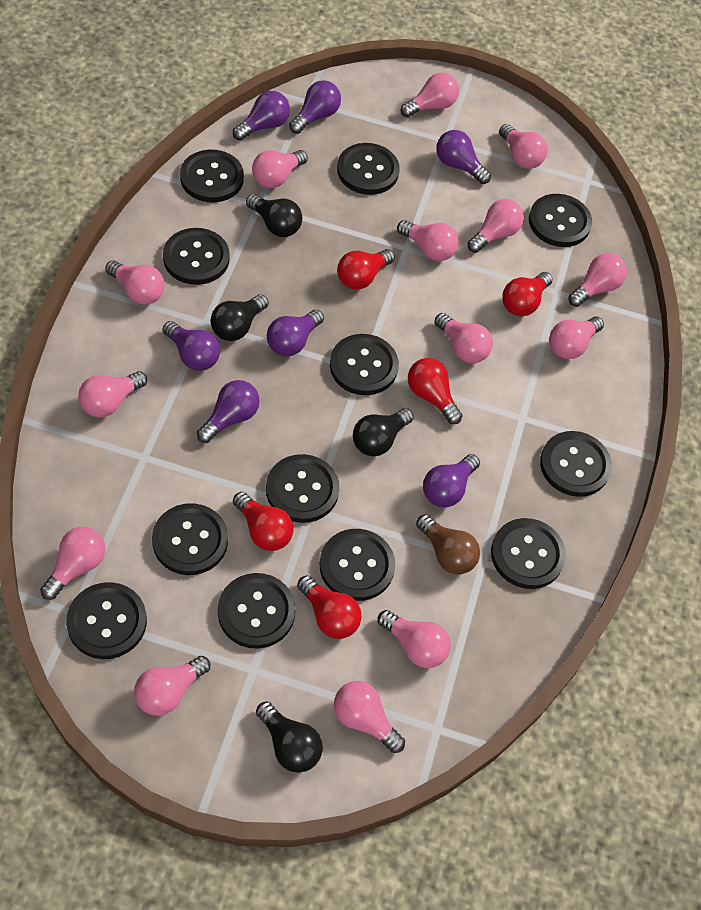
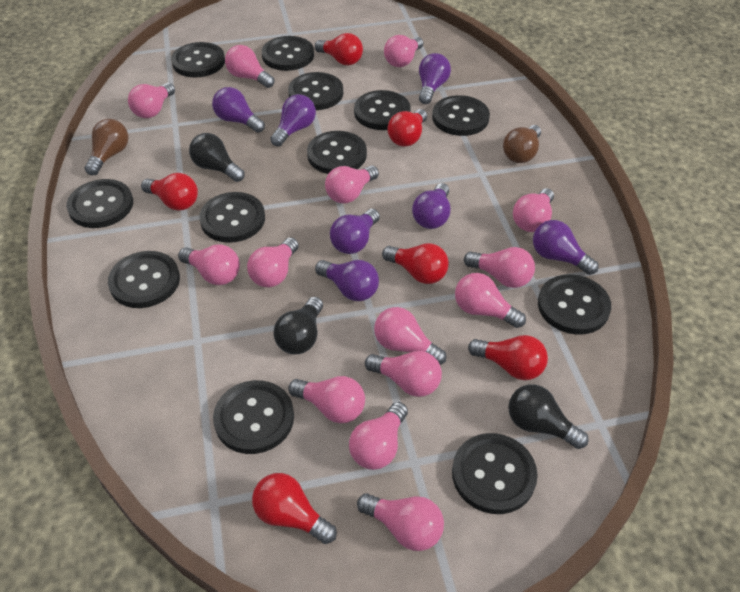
black light bulb: 4 -> 3
brown light bulb: 1 -> 2
red light bulb: 5 -> 6

